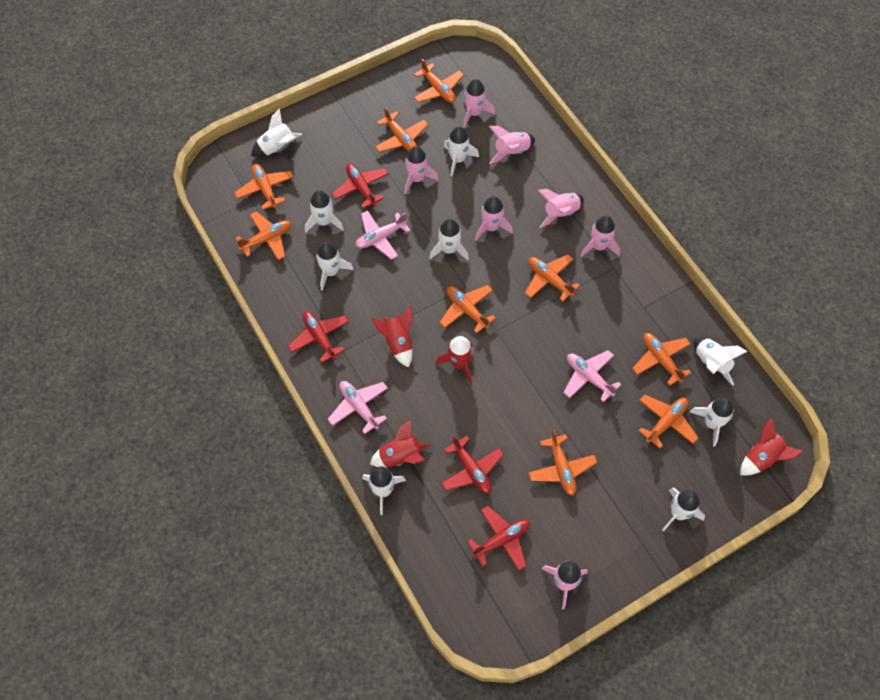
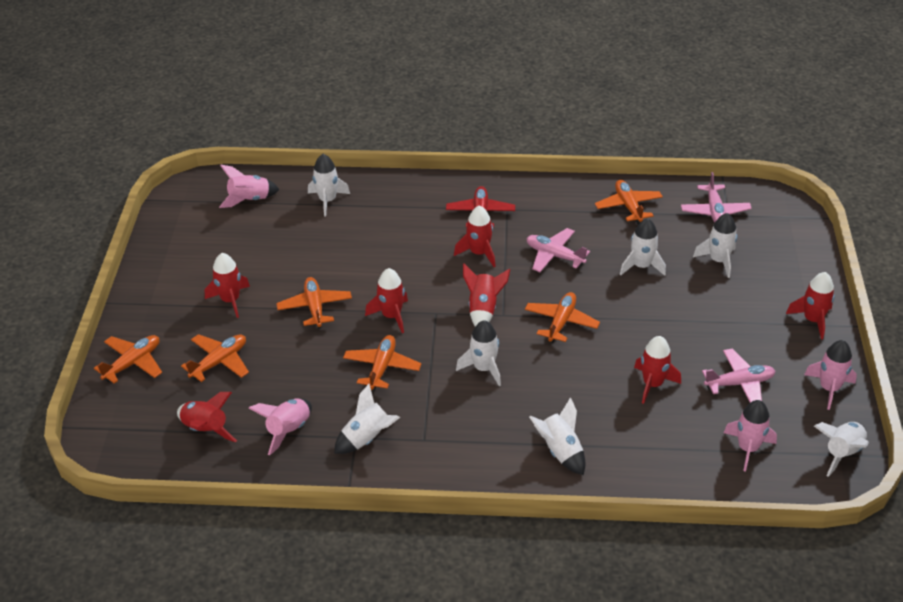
orange plane: 9 -> 6
pink rocket: 7 -> 4
red plane: 4 -> 1
red rocket: 4 -> 7
white rocket: 9 -> 7

